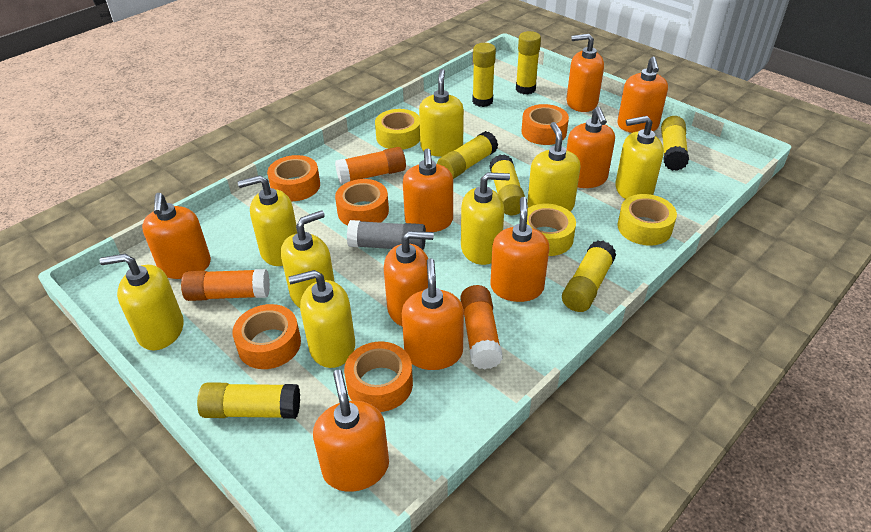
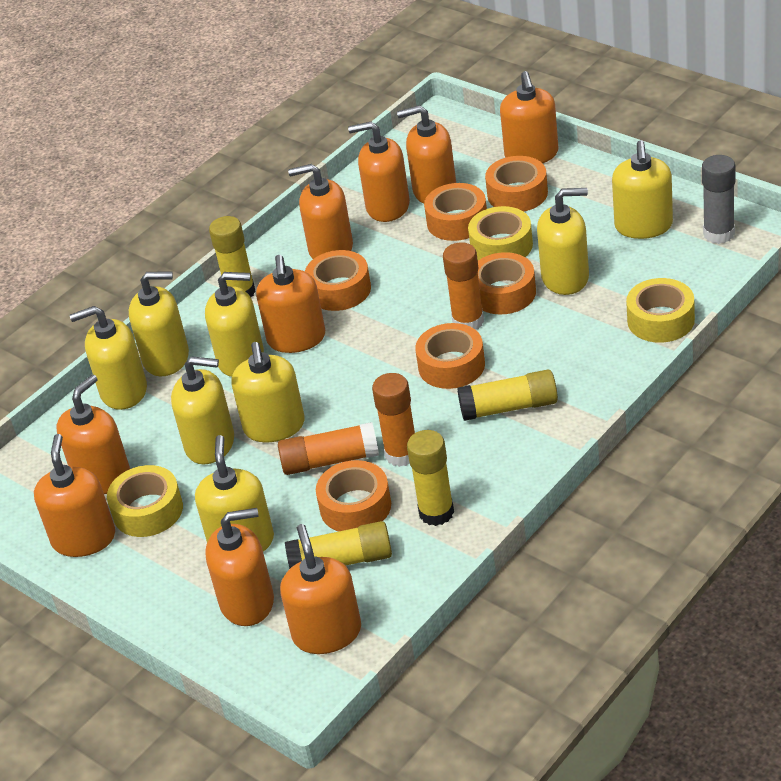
orange tape: 5 -> 6
yellow glue stick: 7 -> 4

